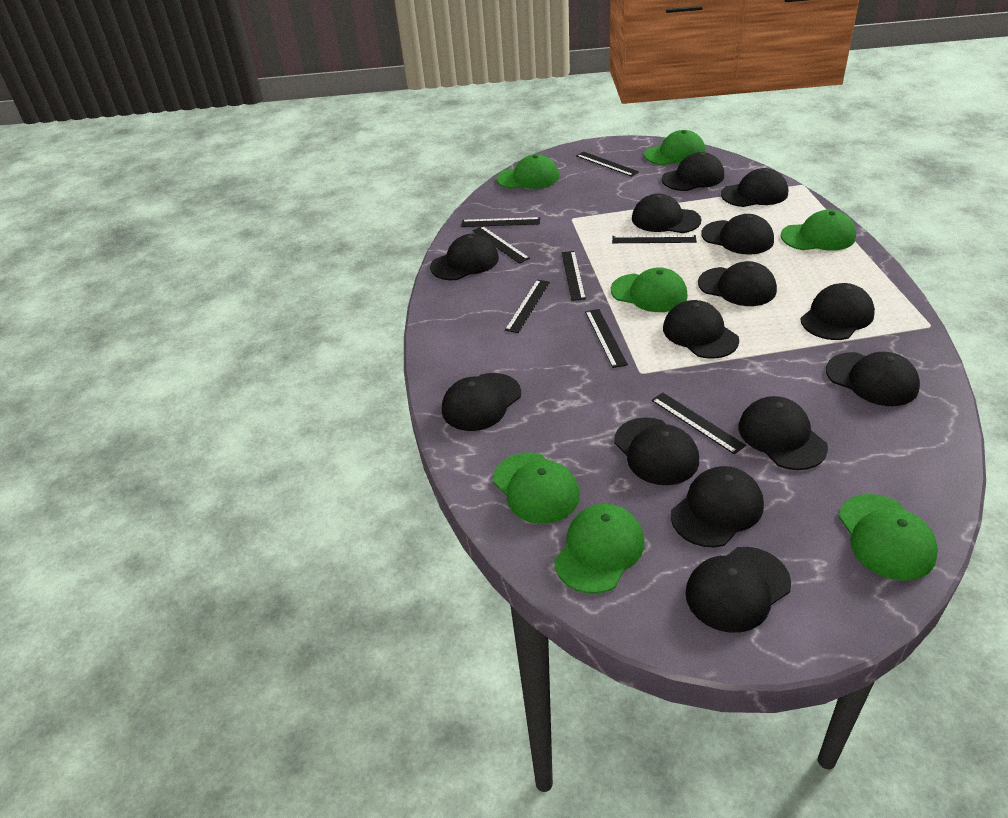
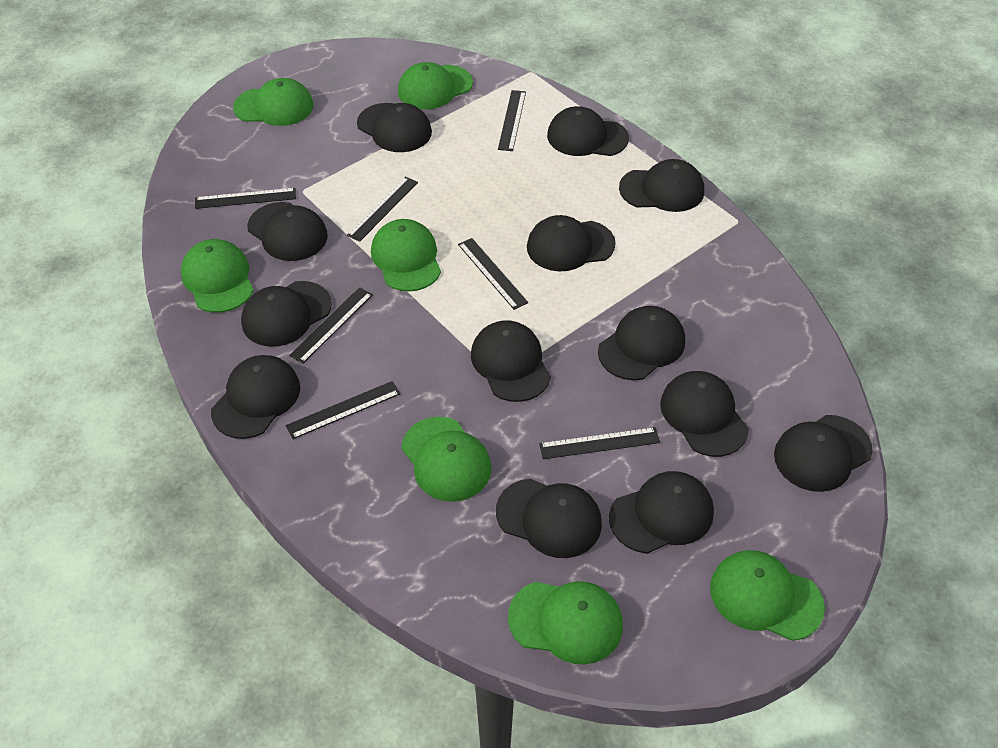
black cap: 14 -> 13
black ruler: 8 -> 7

